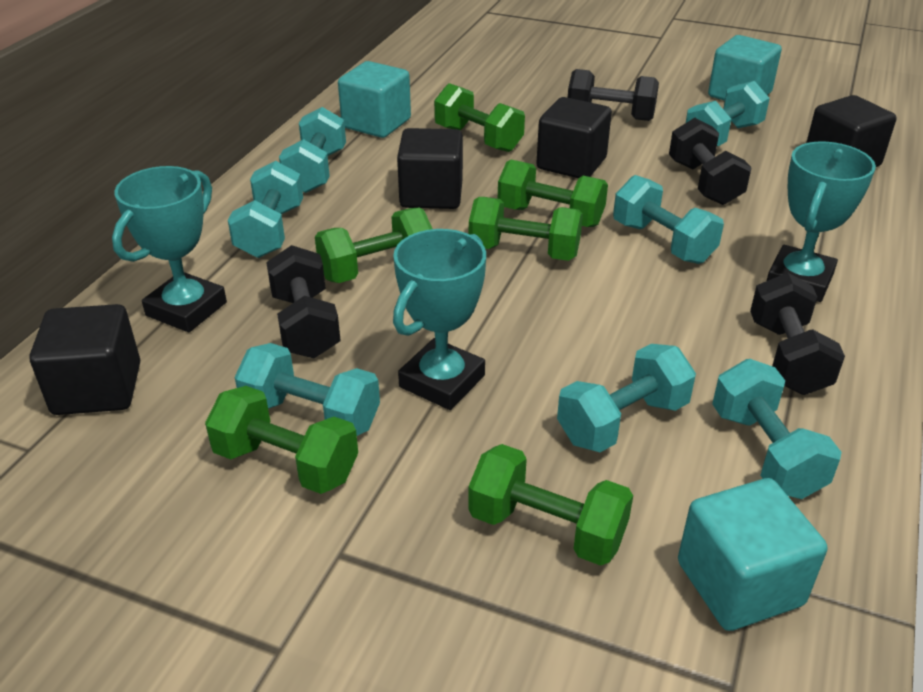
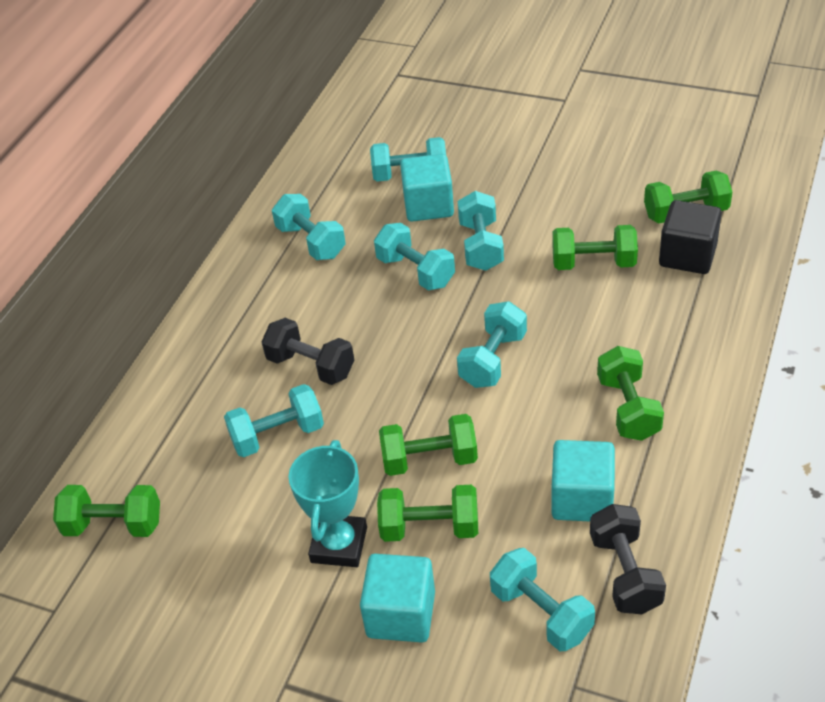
black cube: 4 -> 1
black dumbbell: 4 -> 2
turquoise trophy: 3 -> 1

